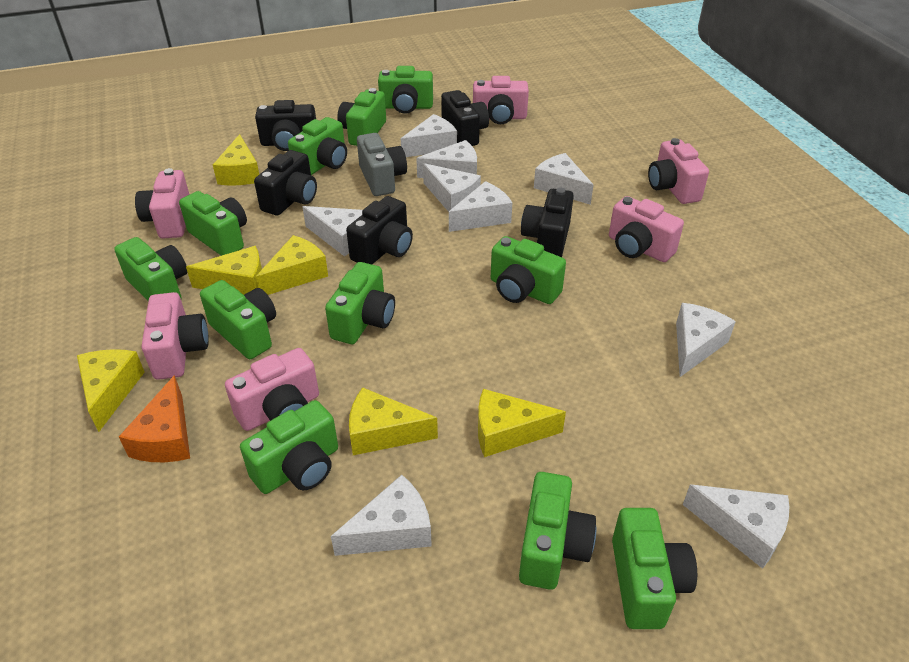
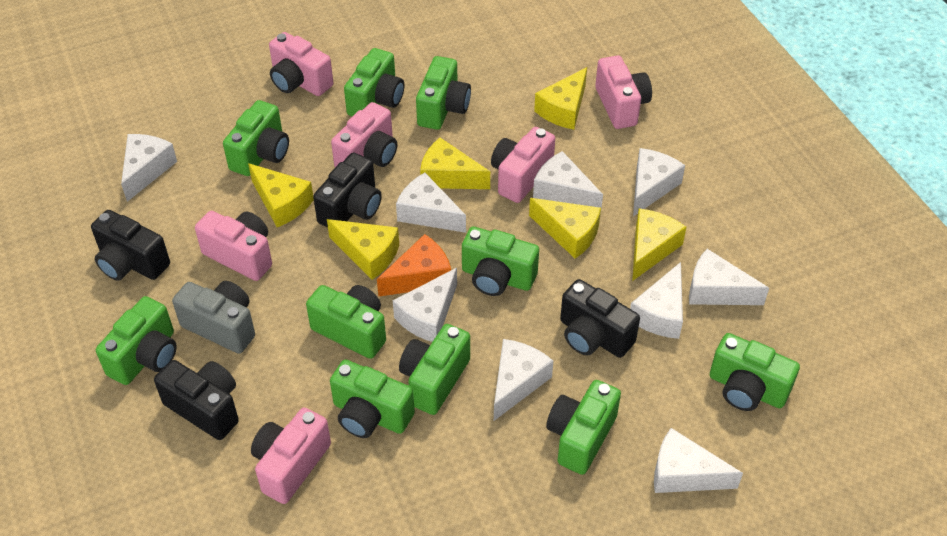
black camera: 5 -> 4
green camera: 11 -> 10

